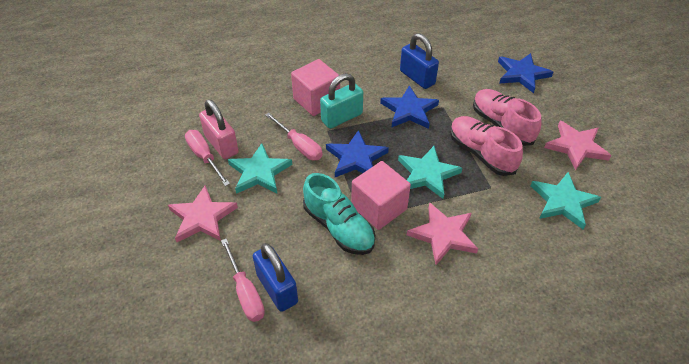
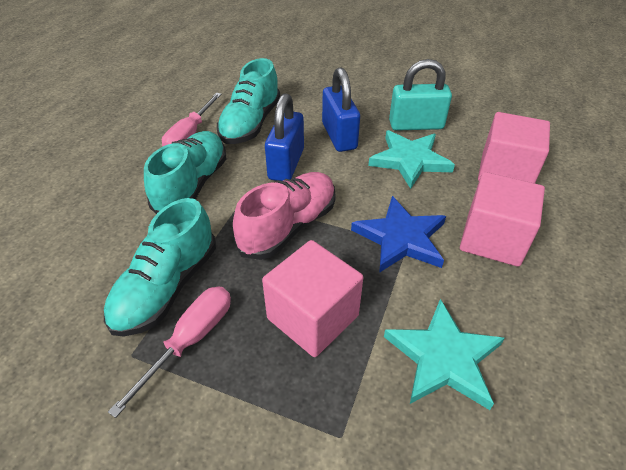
blue star: 3 -> 1
pink cube: 2 -> 3
pink padlock: 1 -> 0
pink screwdriver: 3 -> 2
pink shoe: 2 -> 1
pink star: 3 -> 0
turquoise shoe: 1 -> 3
turquoise star: 3 -> 2

